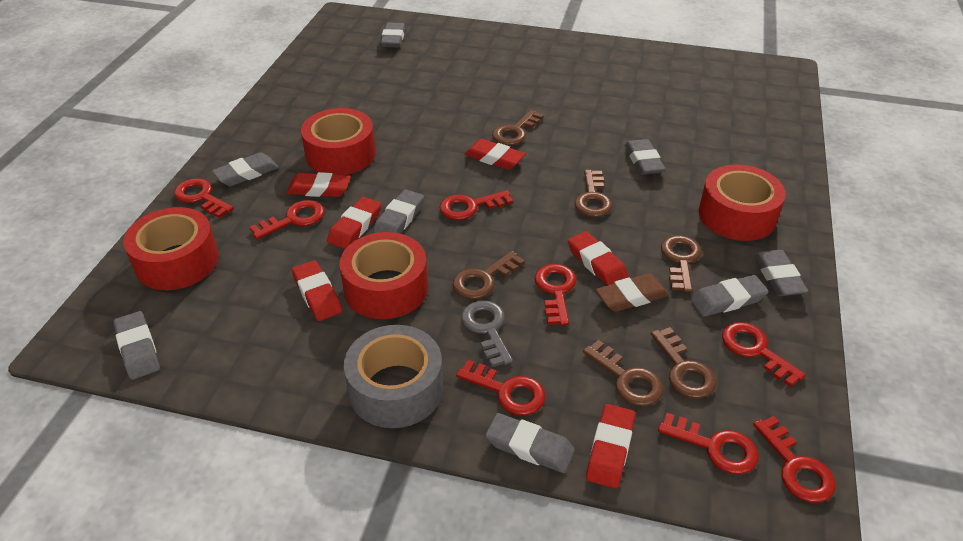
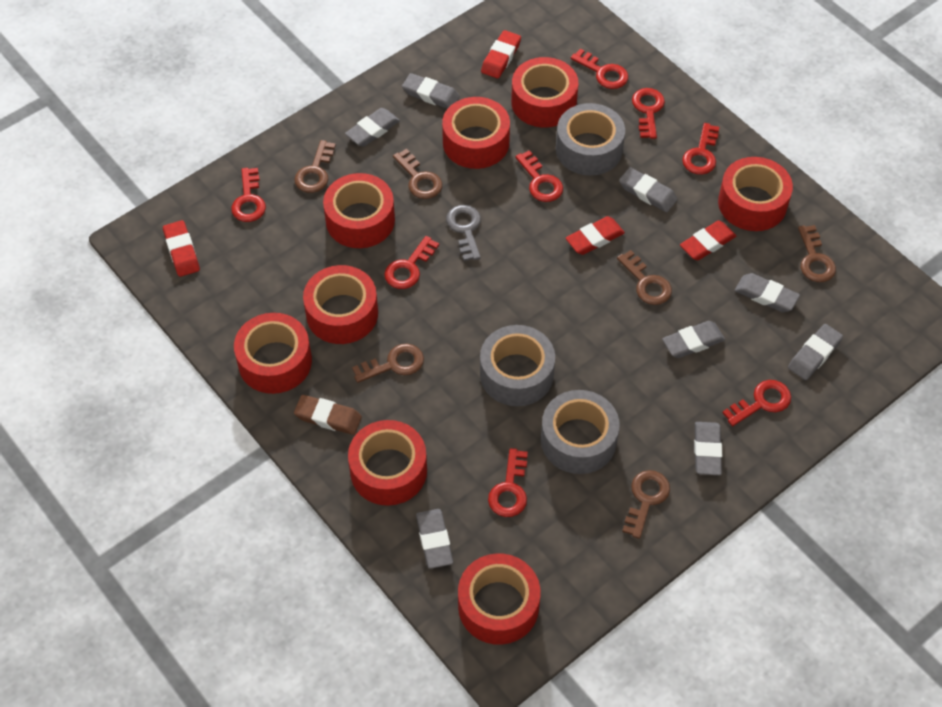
grey tape: 1 -> 3
red eraser: 6 -> 4
red tape: 4 -> 8

